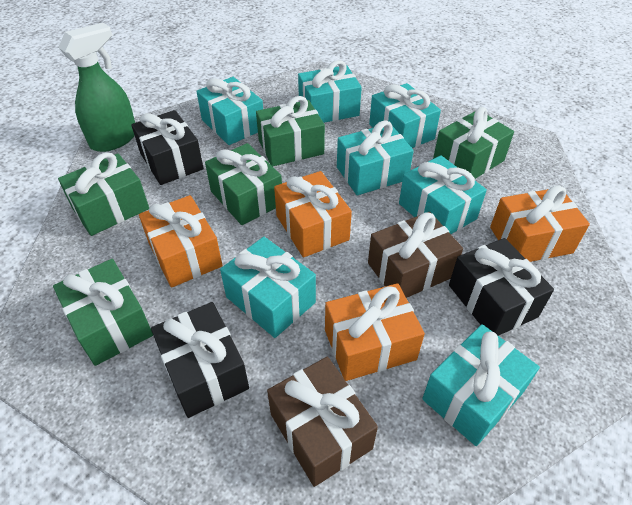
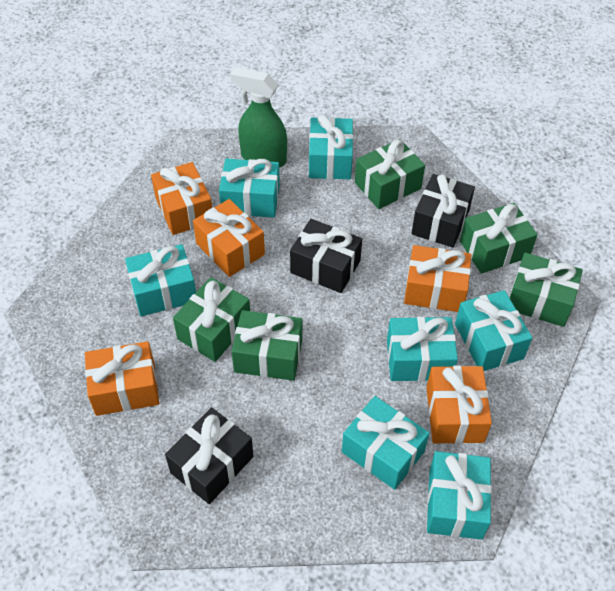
brown gift: 2 -> 0
orange gift: 4 -> 5

